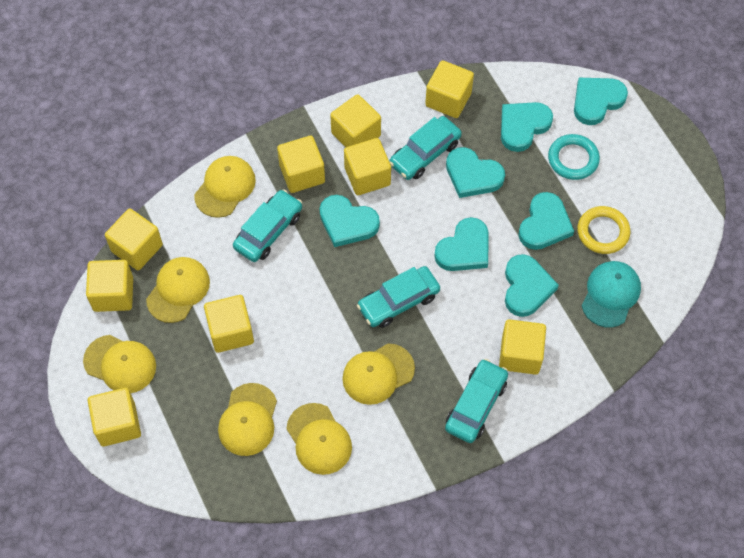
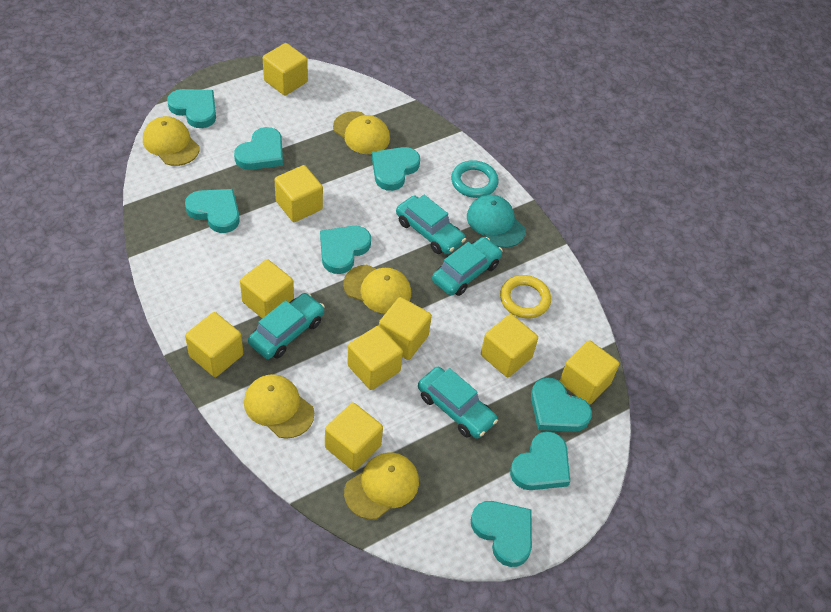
turquoise heart: 7 -> 8
yellow cap: 6 -> 5

